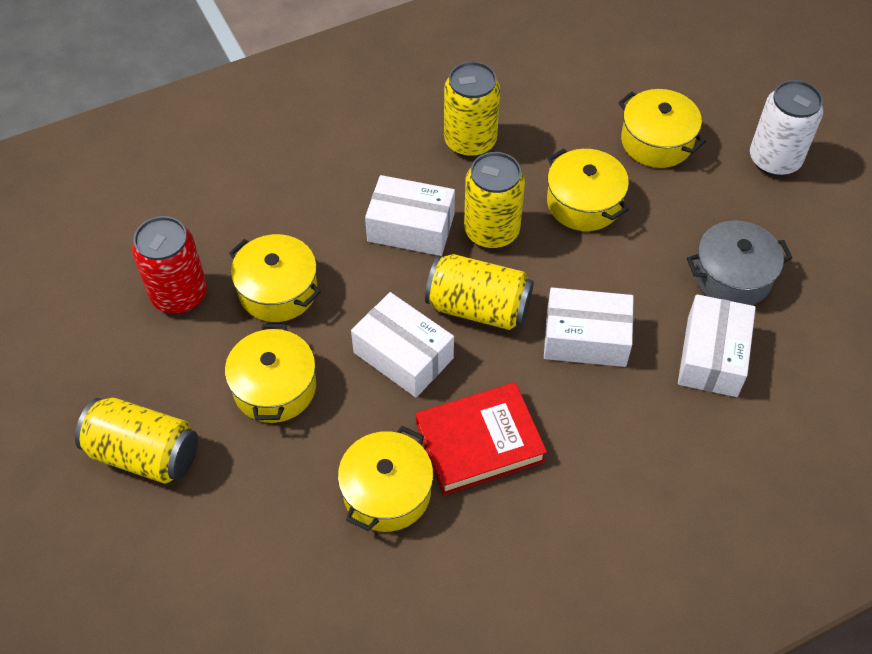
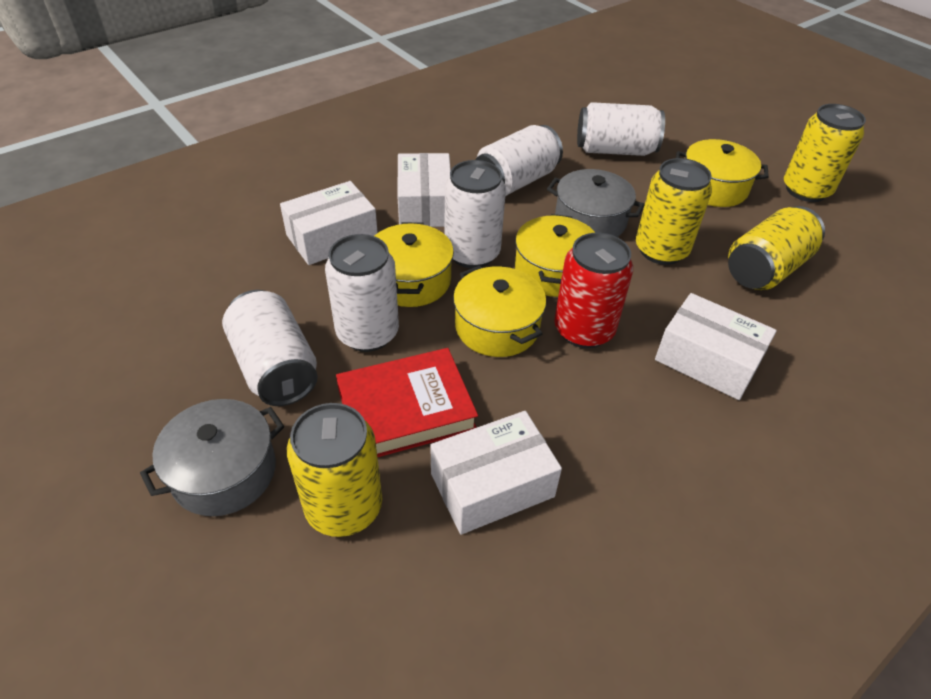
grey pot: 1 -> 2
white can: 1 -> 5
yellow pot: 5 -> 4

